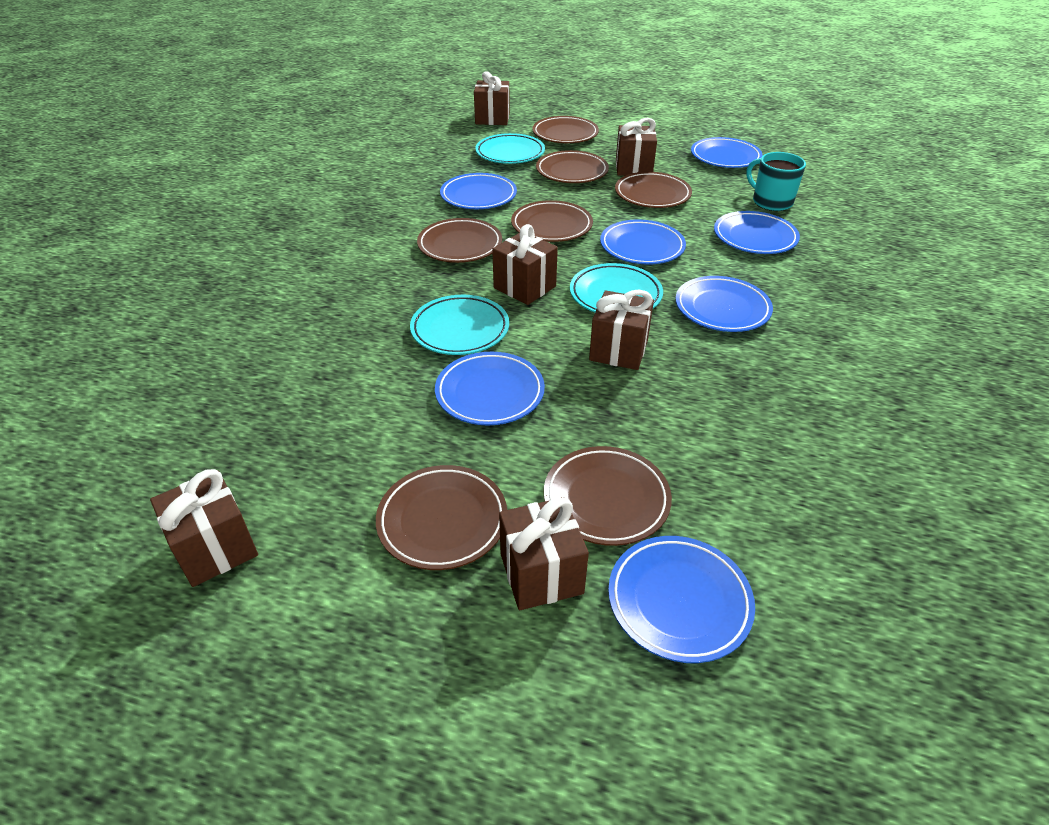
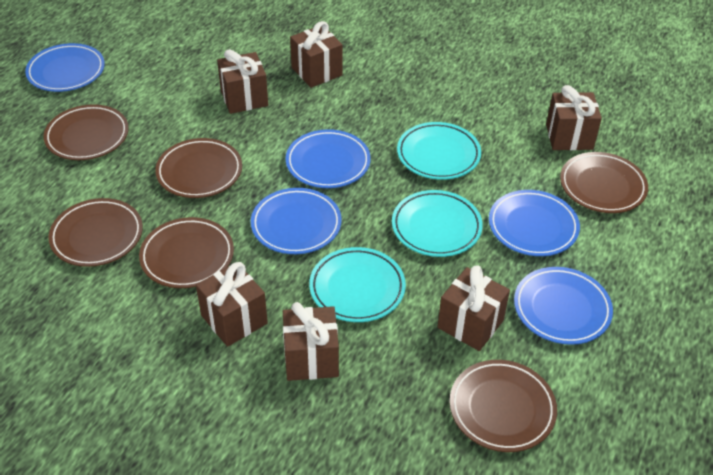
blue plate: 7 -> 5
brown plate: 7 -> 6
turquoise mug: 1 -> 0

